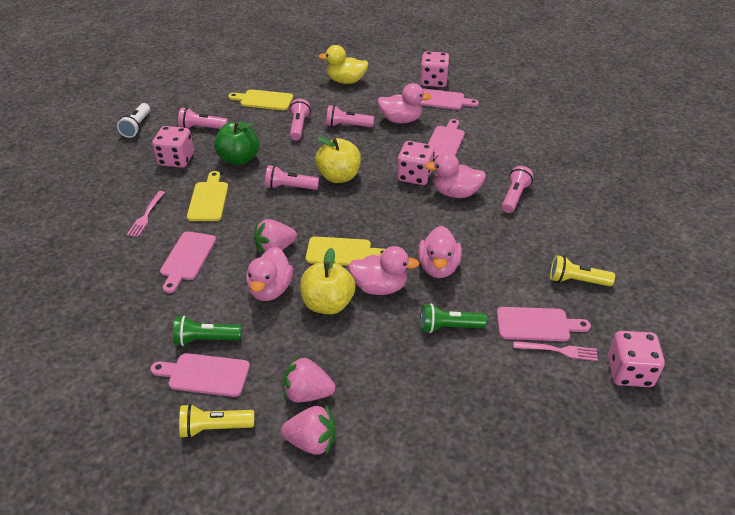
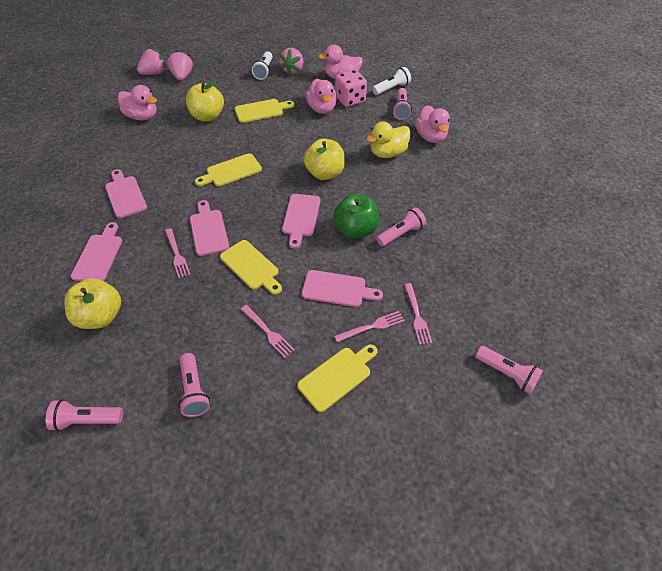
green flashlight: 2 -> 0
pink dice: 4 -> 1
pink duck: 5 -> 4
pink fork: 2 -> 4
white flashlight: 1 -> 2
yellow apple: 2 -> 3
yellow cutting board: 3 -> 4
yellow flashlight: 2 -> 0

